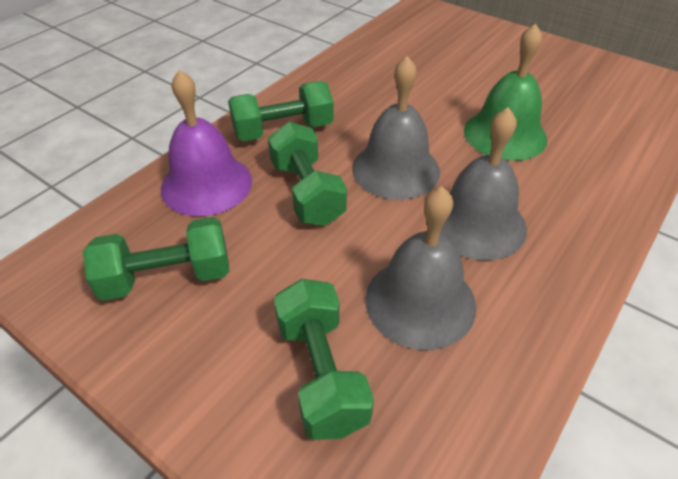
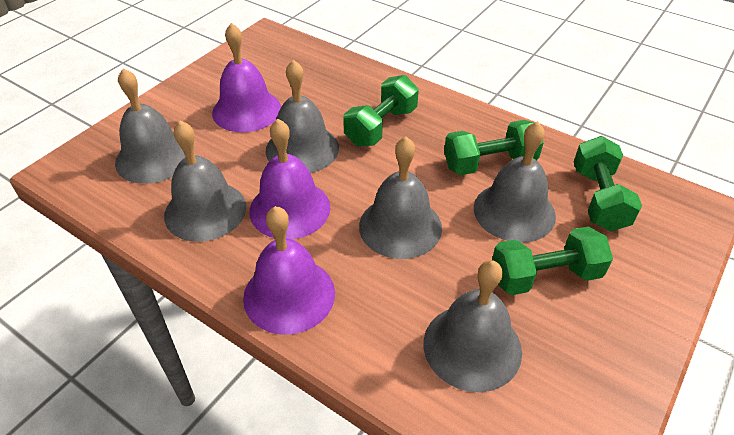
green bell: 1 -> 0
grey bell: 3 -> 6
purple bell: 1 -> 3

